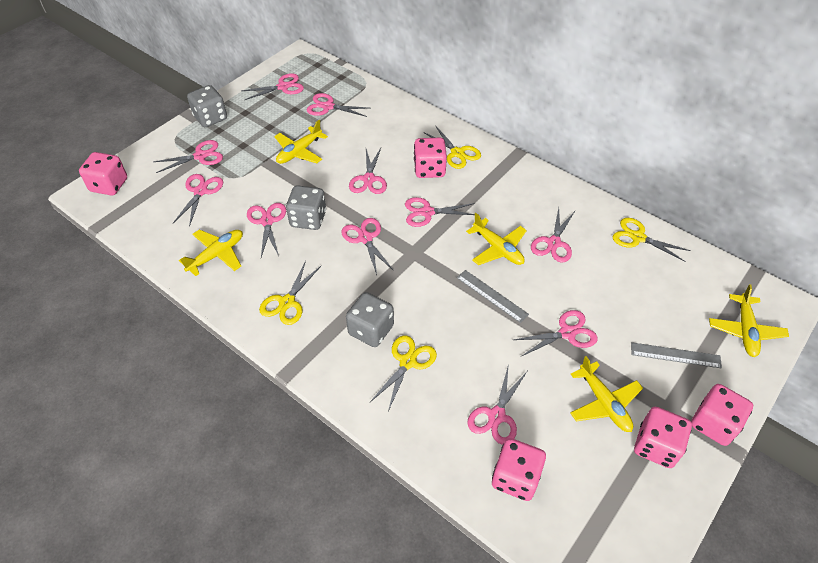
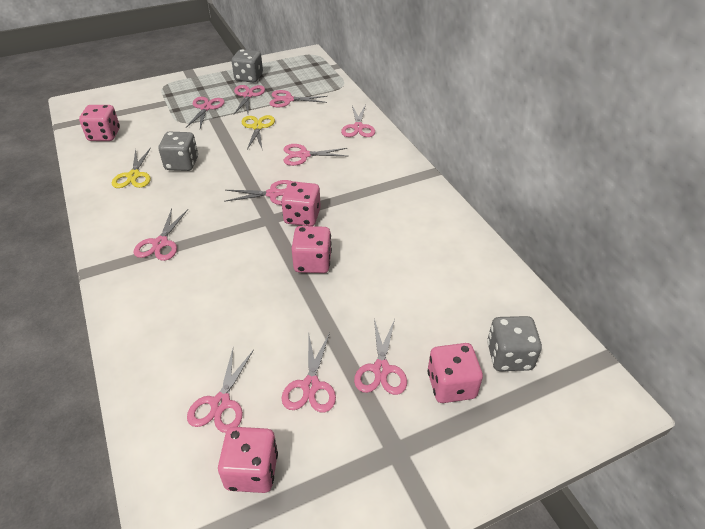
grey ruler: 2 -> 0
pink scissors: 11 -> 10
yellow plane: 5 -> 0
yellow scissors: 4 -> 2

